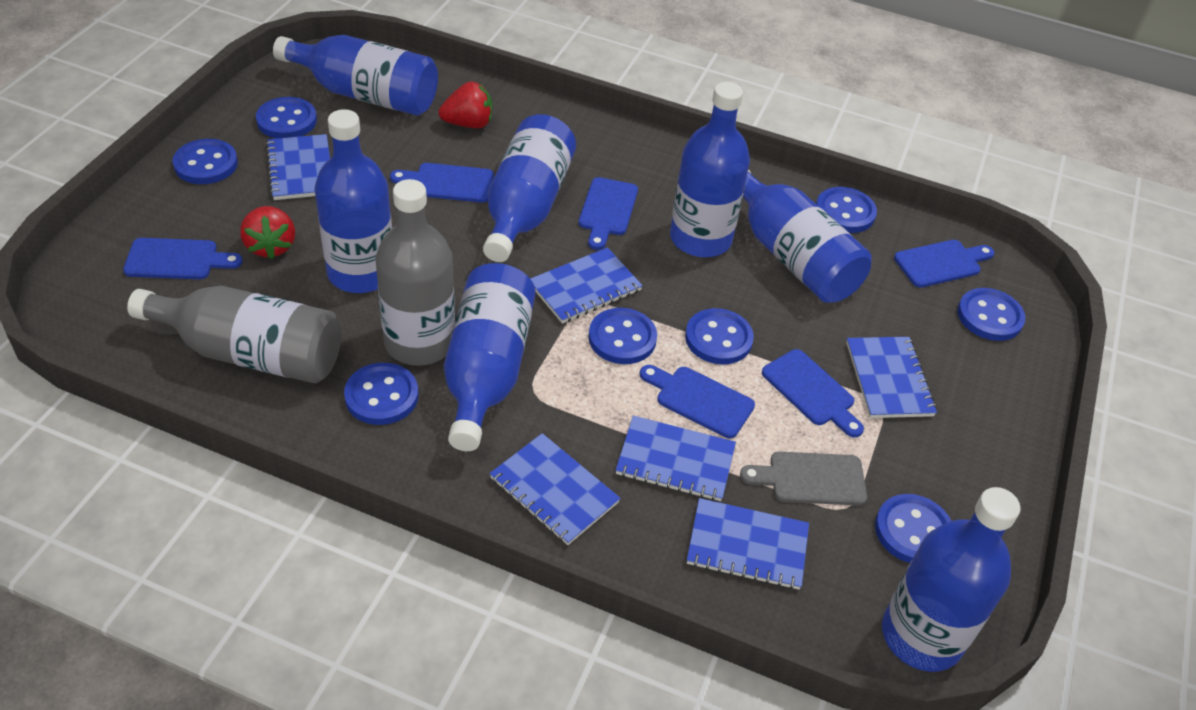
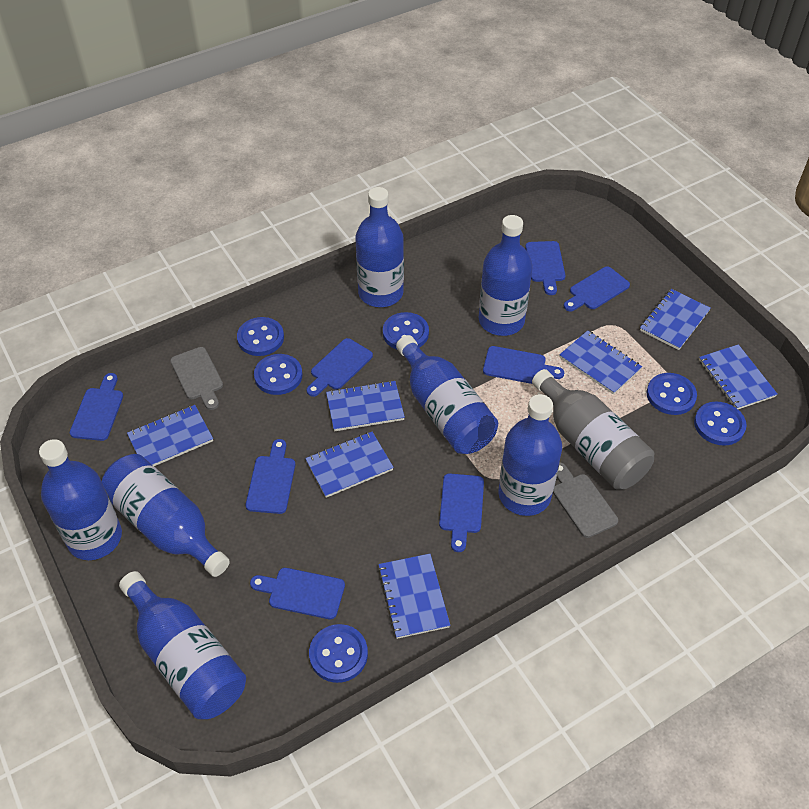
blue button: 8 -> 6
blue cutting board: 6 -> 8
blue notebook: 6 -> 7
grey bottle: 2 -> 1
grey cutting board: 1 -> 2
red strawberry: 2 -> 0

